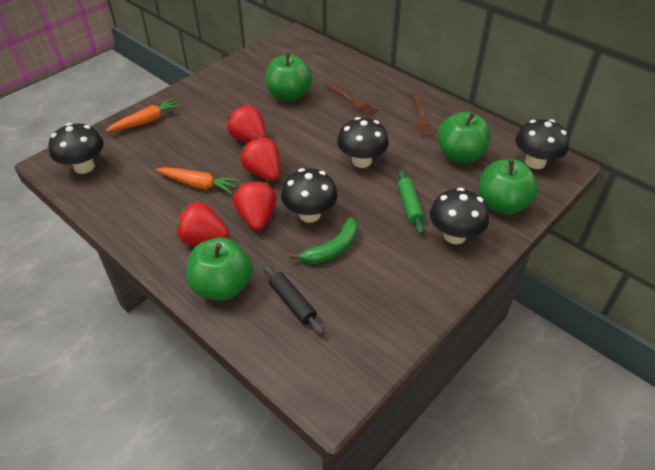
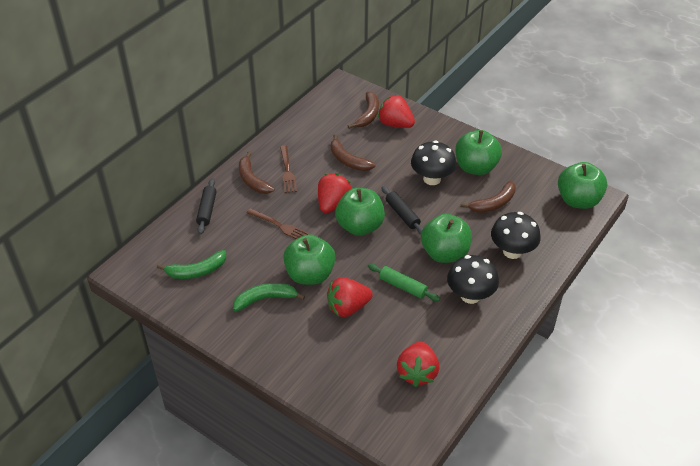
black mushroom: 5 -> 3
black rolling pin: 1 -> 2
brown banana: 0 -> 4
green apple: 4 -> 5
green banana: 1 -> 2
orange carrot: 2 -> 0

